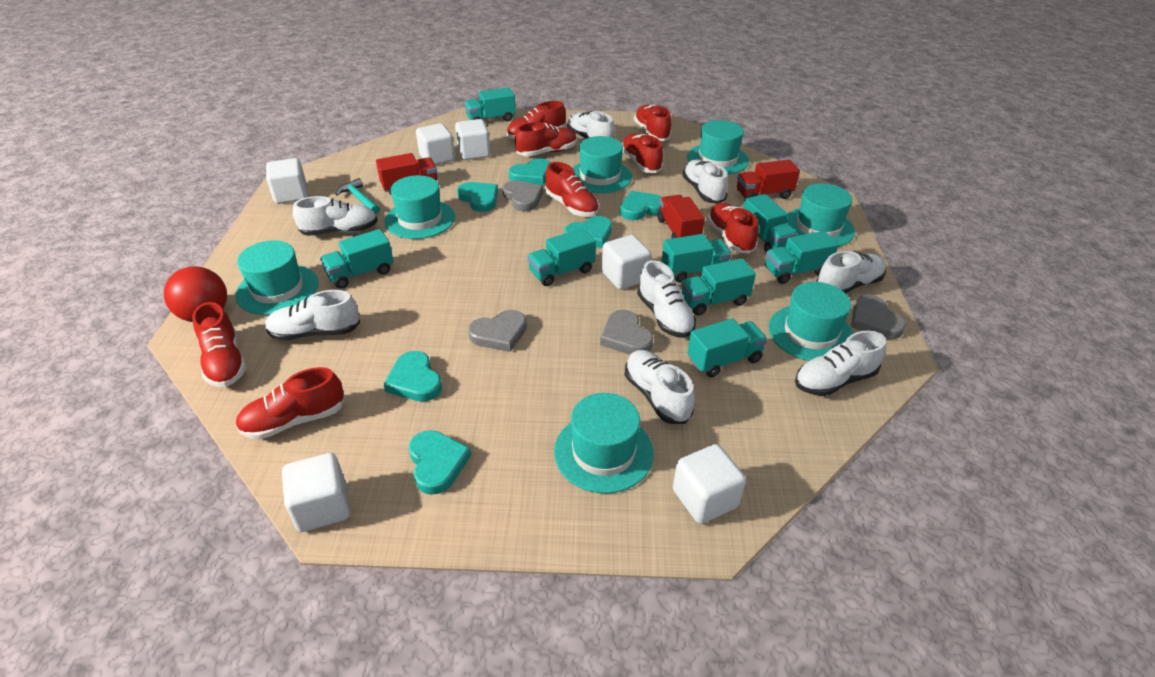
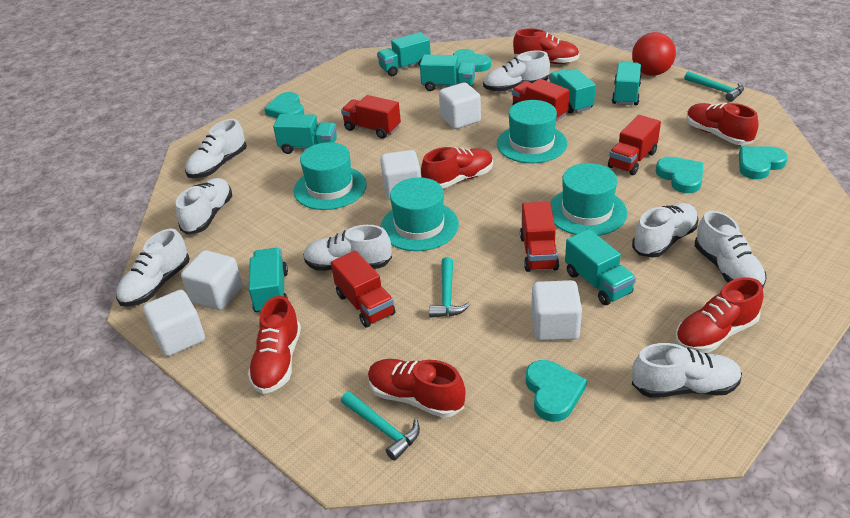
grey heart: 4 -> 0
red shoe: 8 -> 6
red truck: 3 -> 5
turquoise hammer: 1 -> 3
turquoise hat: 7 -> 4
turquoise heart: 6 -> 5
turquoise truck: 8 -> 7
white cube: 6 -> 5

